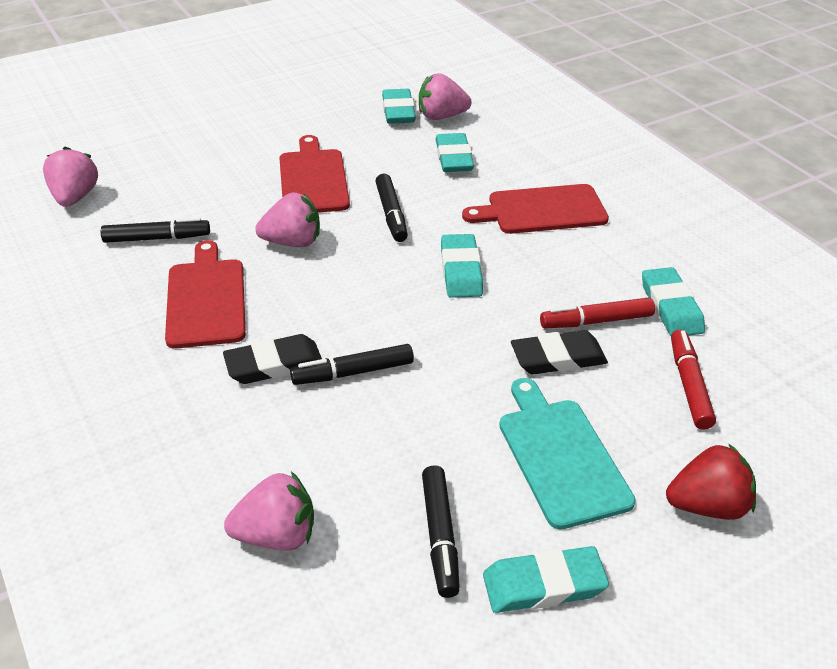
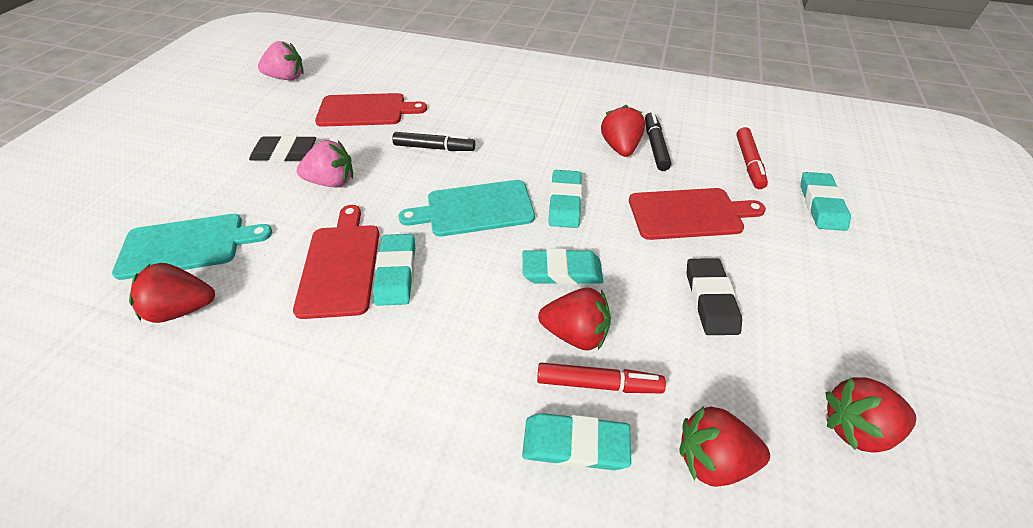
black marker: 4 -> 2
pink strawberry: 4 -> 2
red strawberry: 1 -> 5
turquoise cutting board: 1 -> 2

